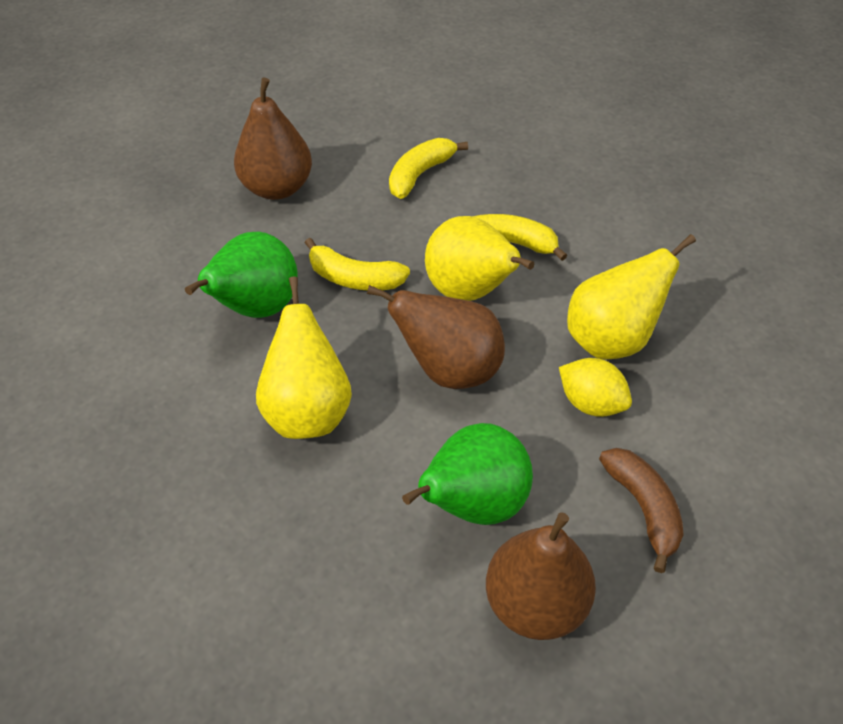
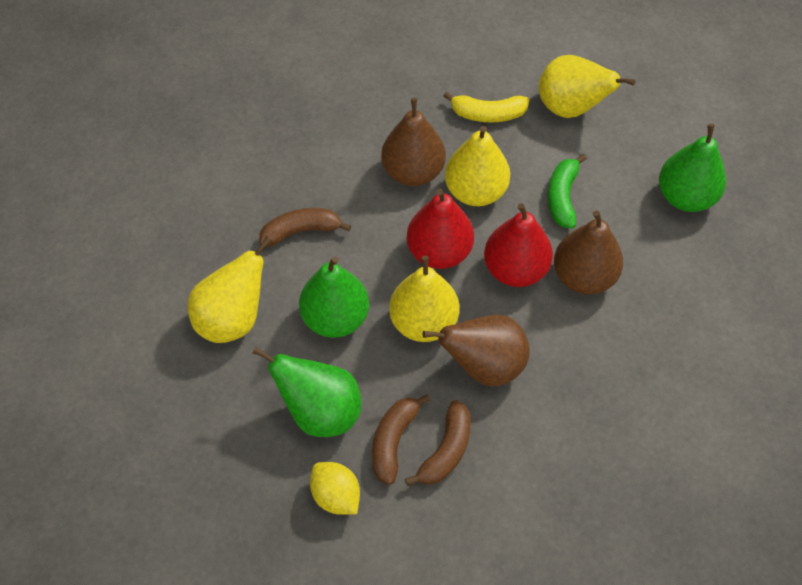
brown banana: 1 -> 3
green banana: 0 -> 1
green pear: 2 -> 3
red pear: 0 -> 2
yellow banana: 3 -> 1
yellow pear: 3 -> 4

